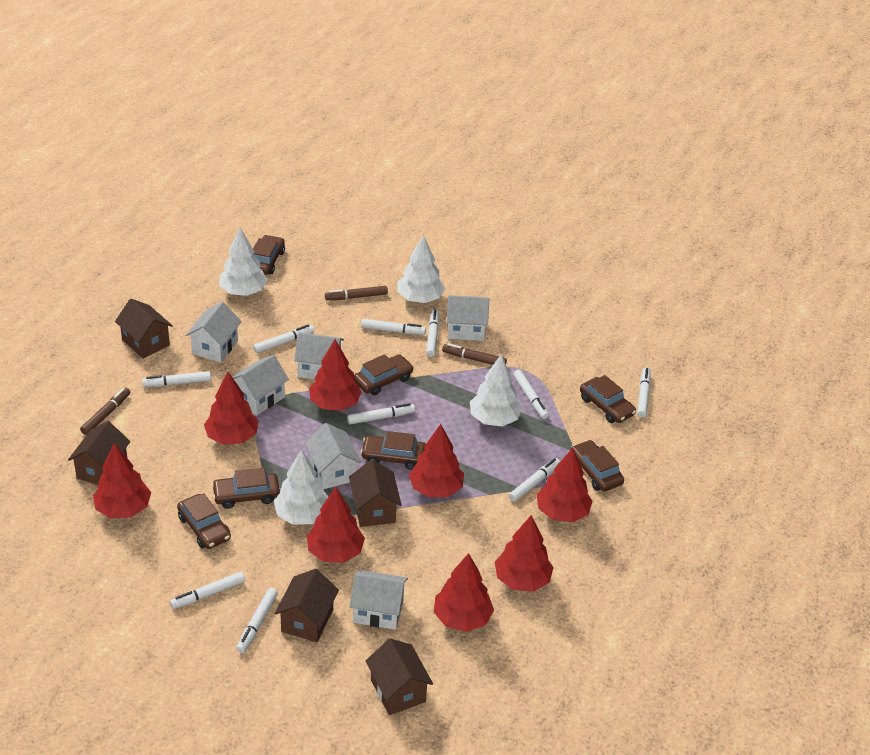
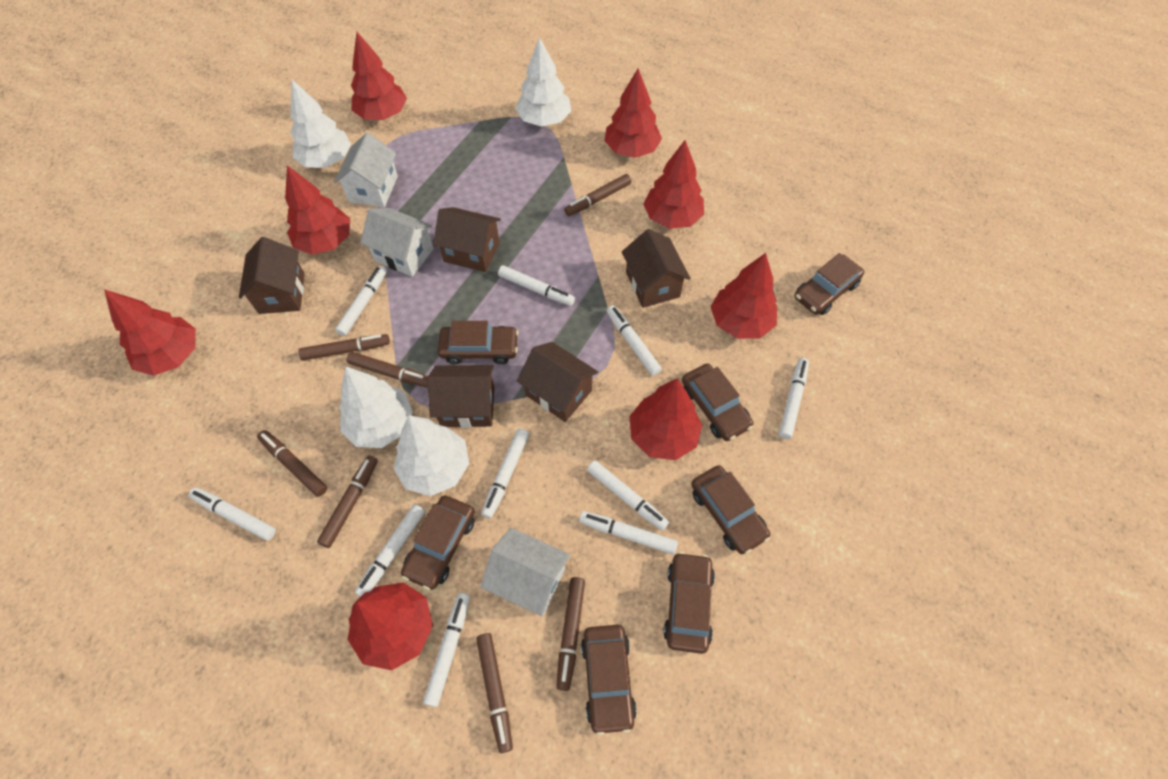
brown marker: 3 -> 7
white house: 6 -> 3

